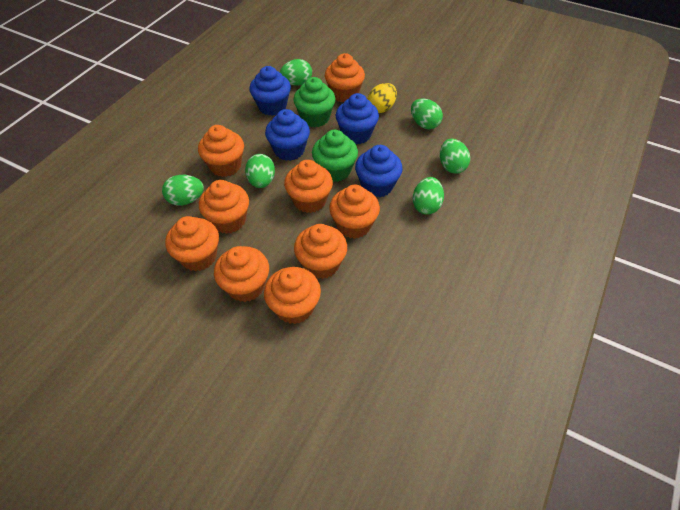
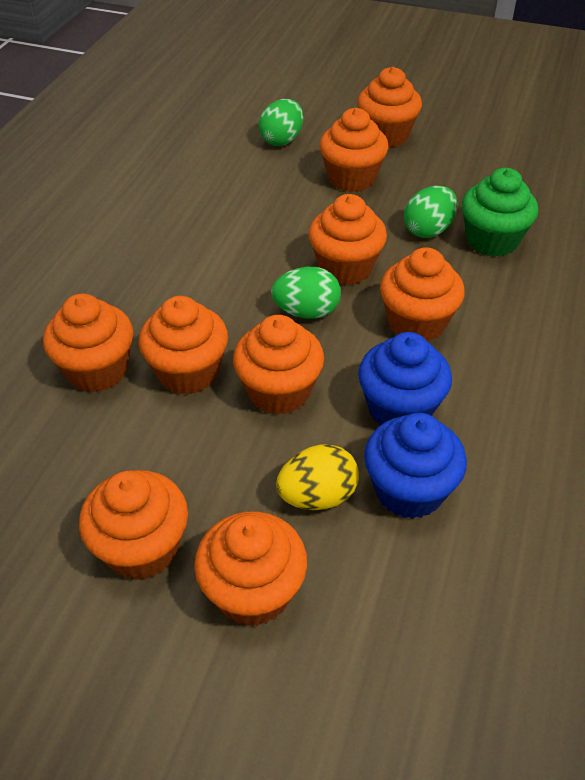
blue cupcake: 4 -> 2
green cupcake: 2 -> 1
green egg: 6 -> 3

